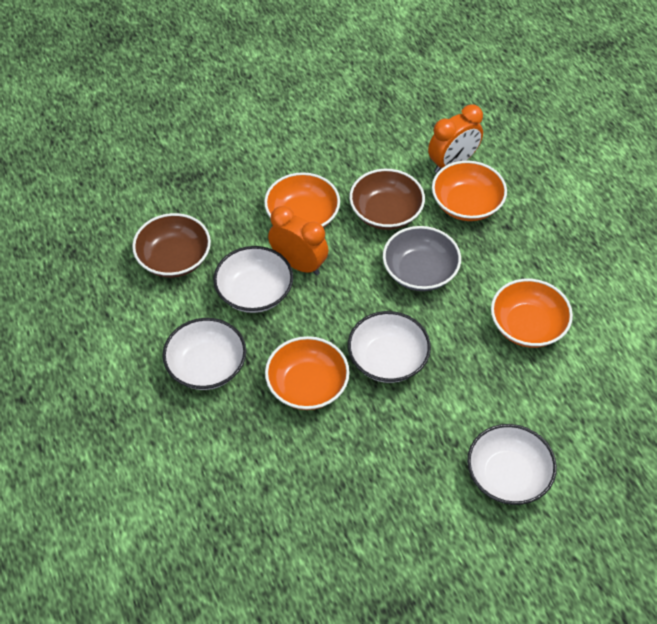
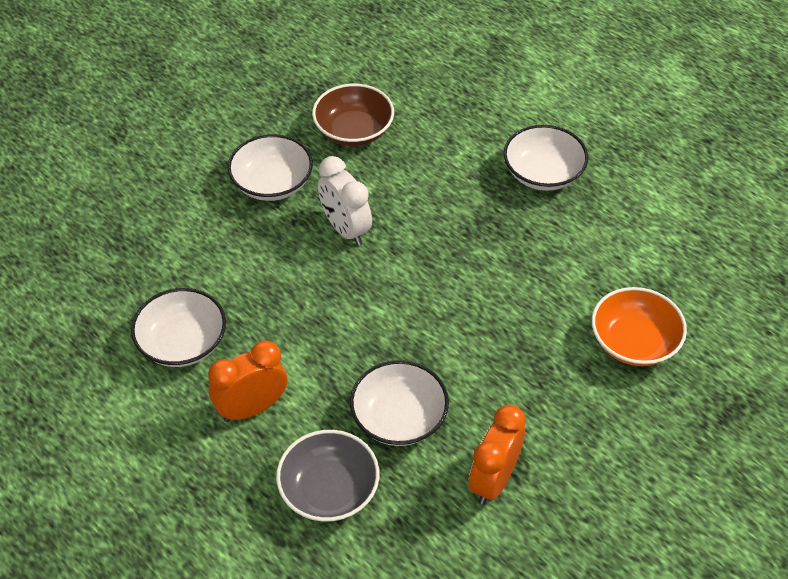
brown bowl: 2 -> 1
orange bowl: 4 -> 1
white clock: 0 -> 1

